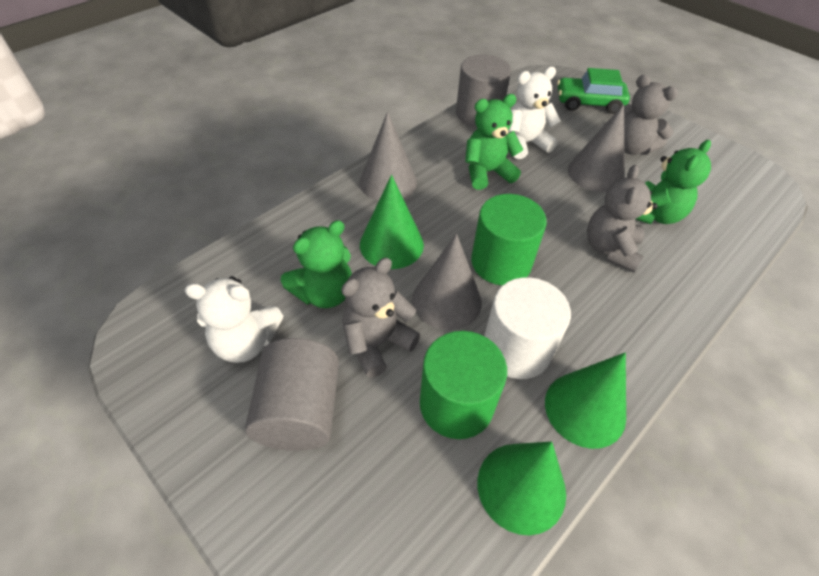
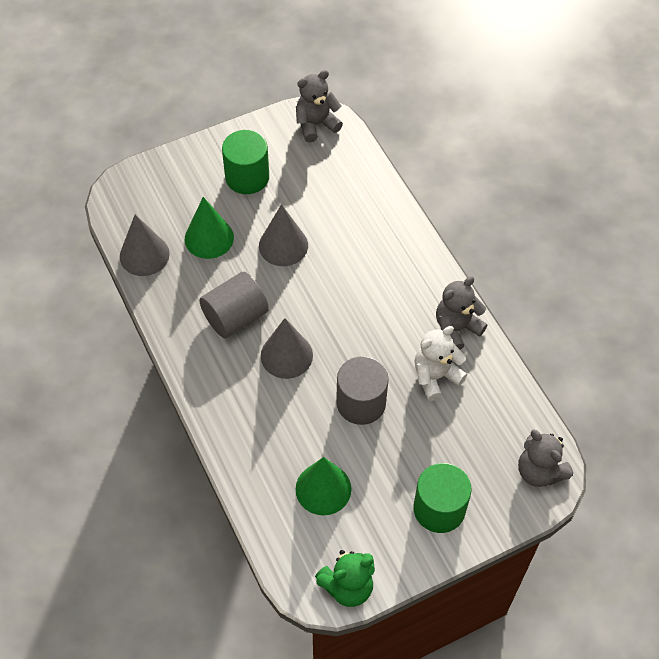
green car: 1 -> 0
green cone: 3 -> 2
green teddy bear: 3 -> 1
white cylinder: 1 -> 0
white teddy bear: 2 -> 1

